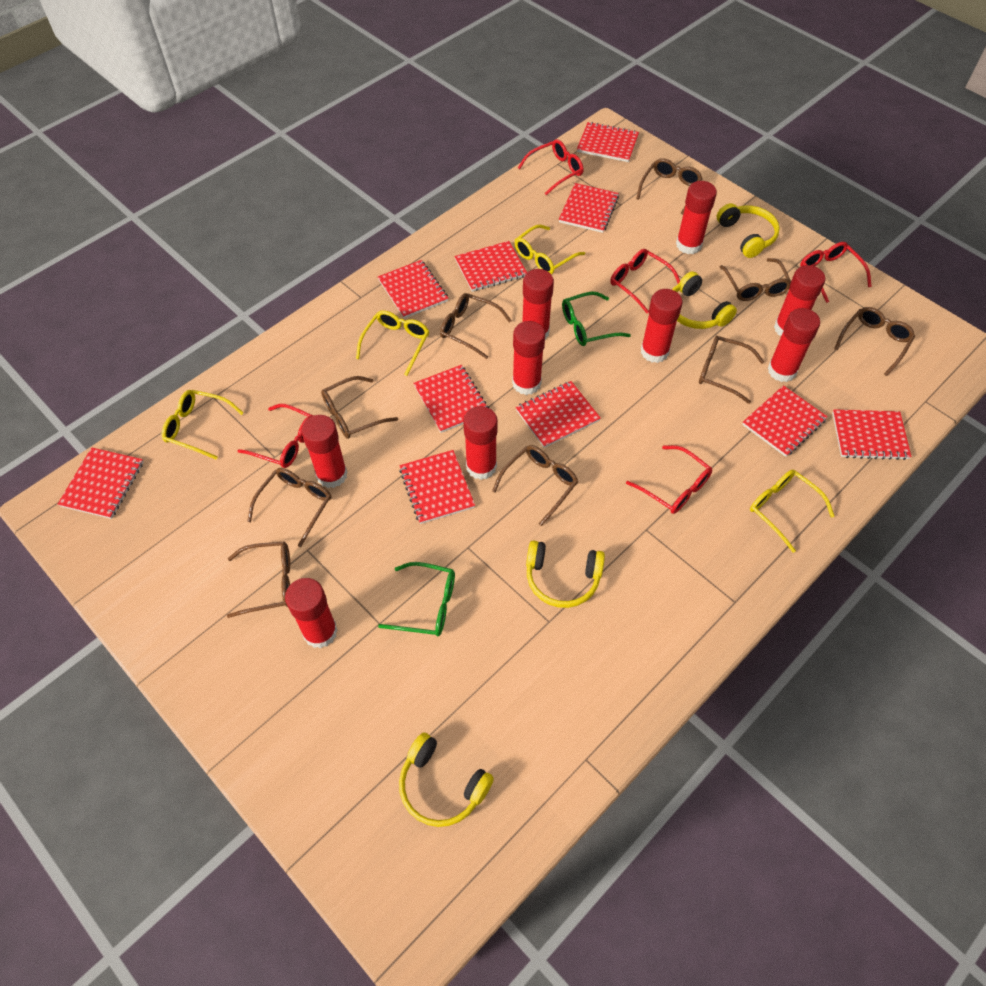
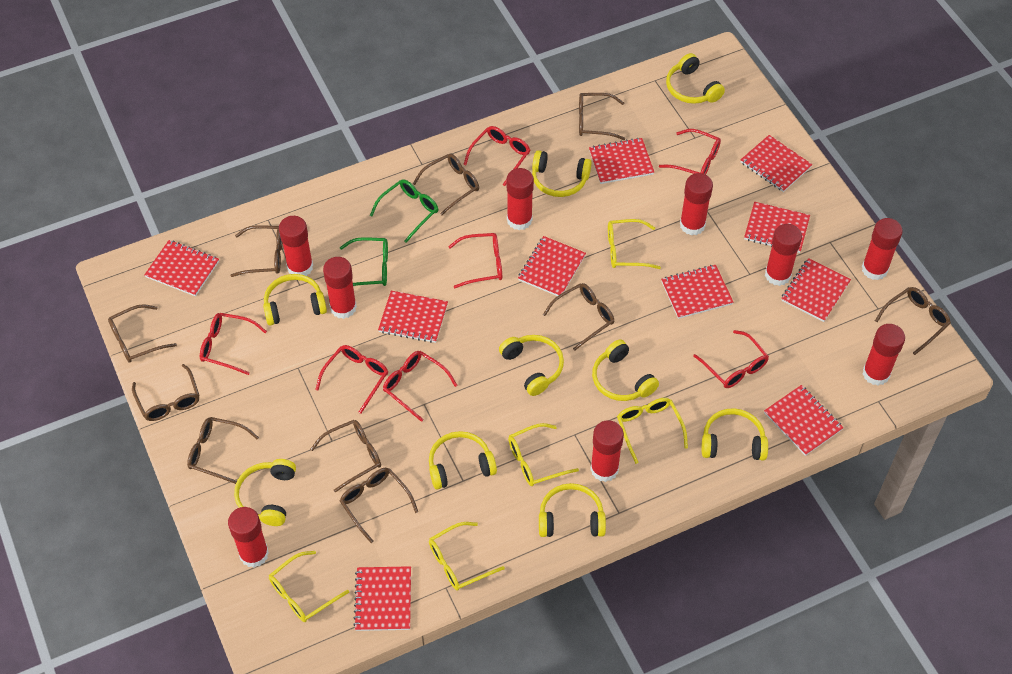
brown glasses: 9 -> 10
red glasses: 5 -> 7
yellow glasses: 4 -> 5
yellow headphones: 4 -> 9

